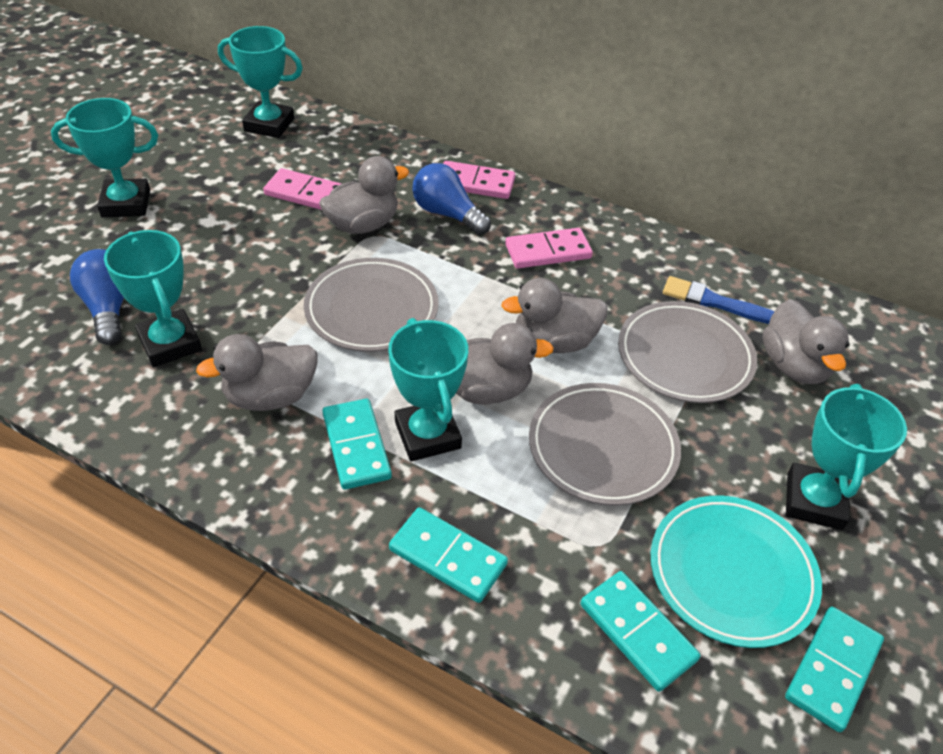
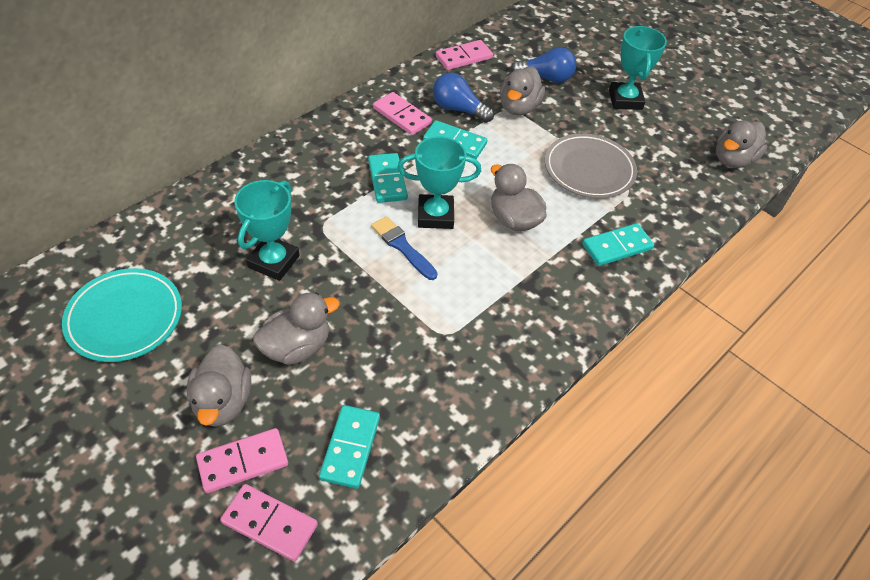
grey plate: 3 -> 1
pink domino: 3 -> 4
turquoise trophy: 5 -> 3

